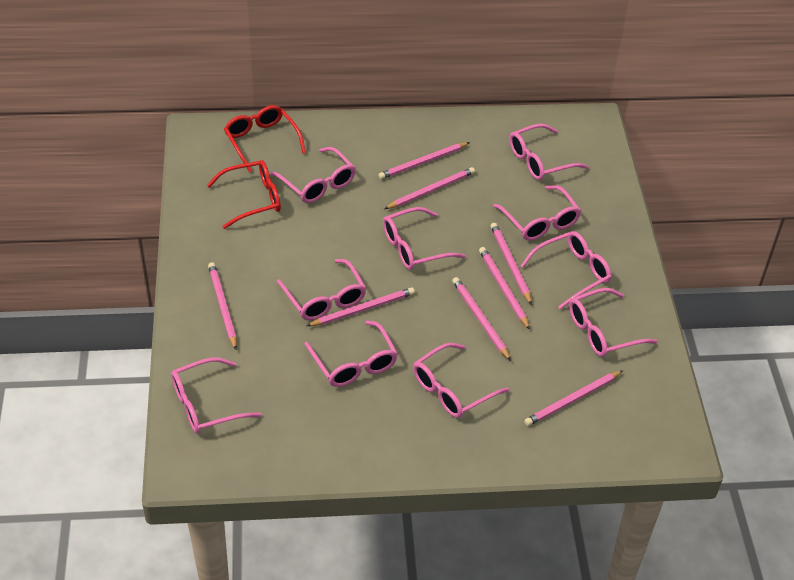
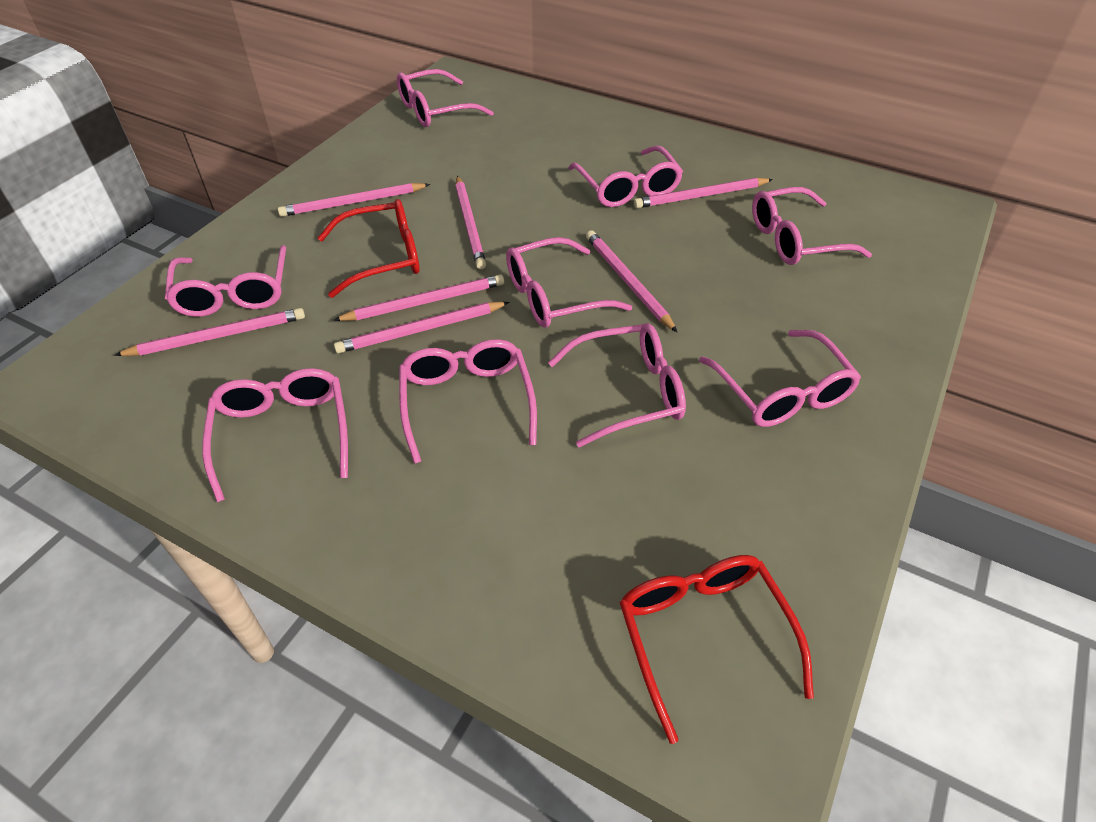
pink glasses: 10 -> 9
pink pencil: 8 -> 7

